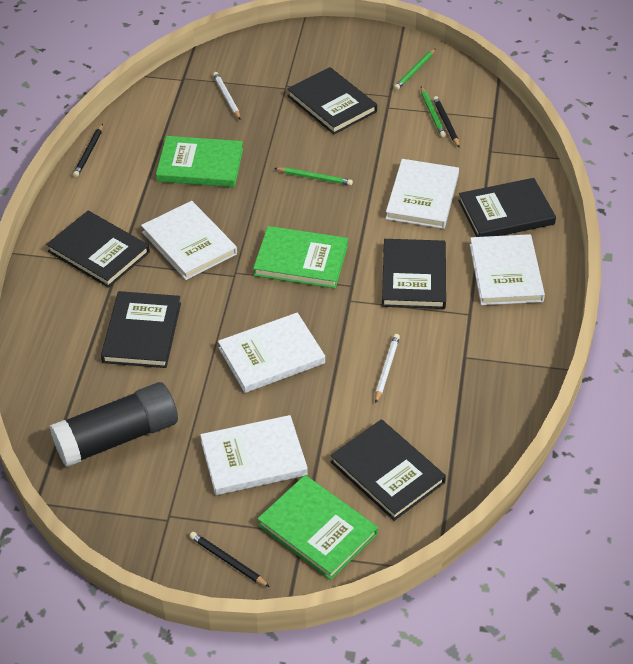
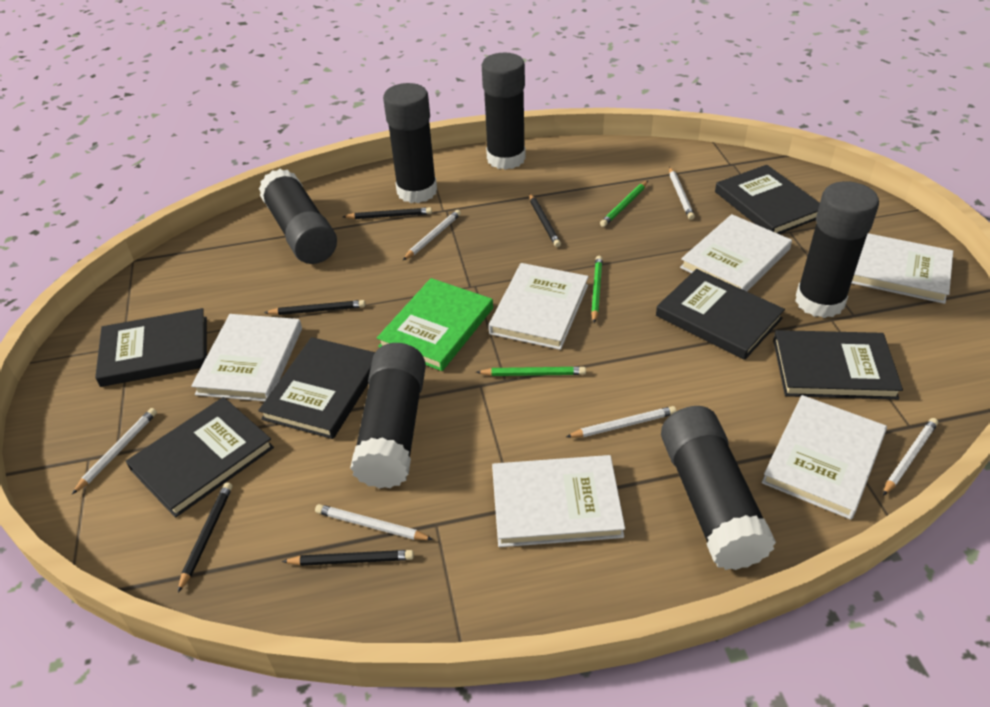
black glue stick: 1 -> 6
black pencil: 3 -> 5
green book: 3 -> 1
white book: 5 -> 6
white pencil: 2 -> 6

